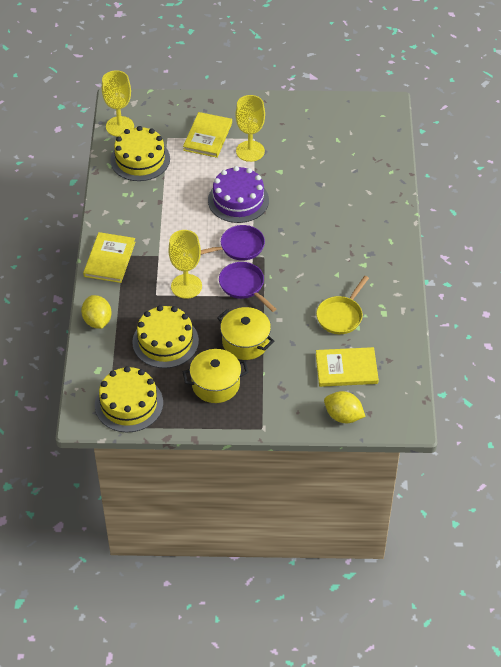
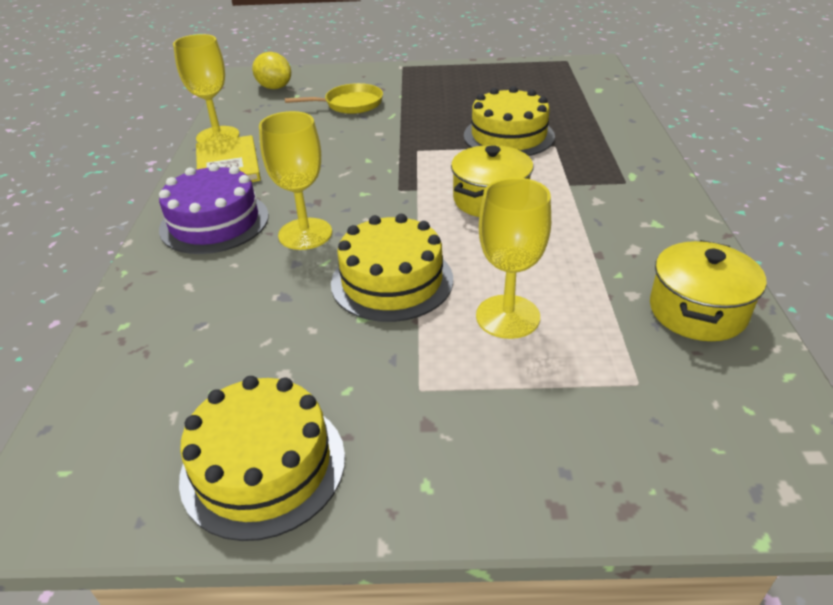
purple pan: 2 -> 0
yellow book: 3 -> 1
yellow lemon: 2 -> 1

